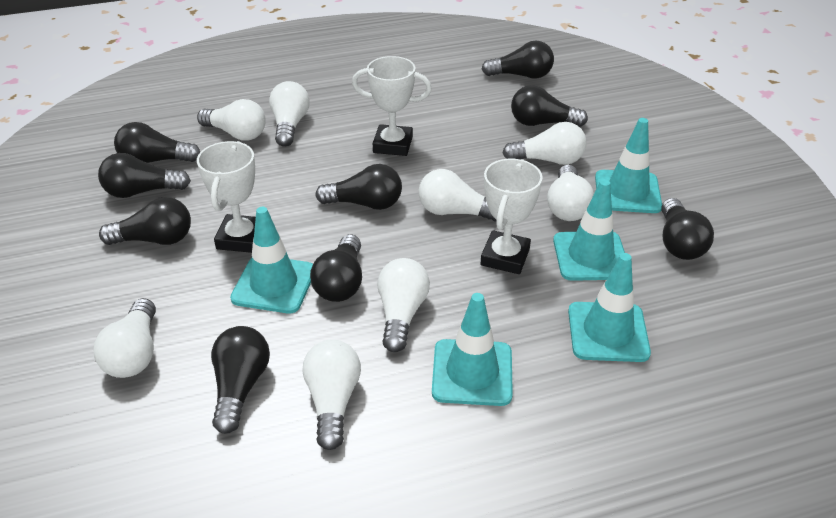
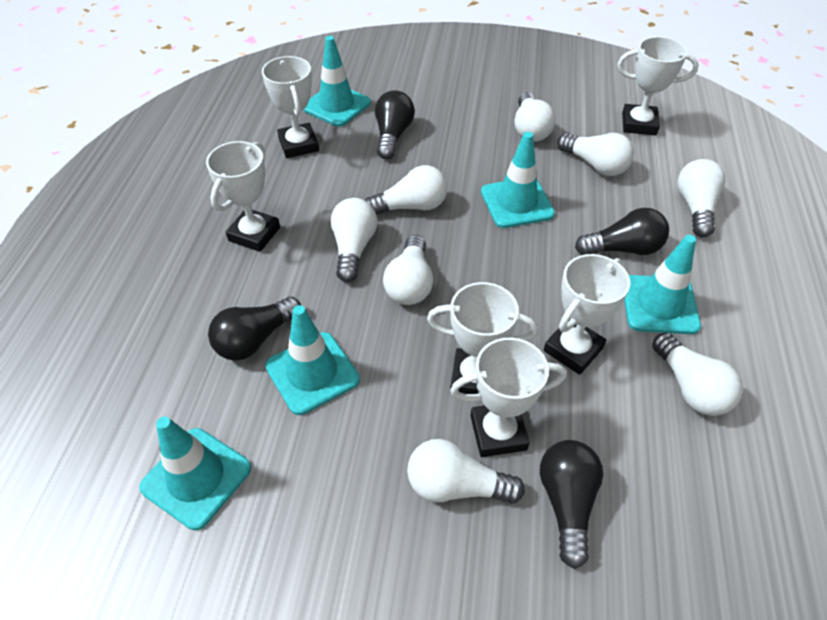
black light bulb: 9 -> 4
white trophy: 3 -> 6

